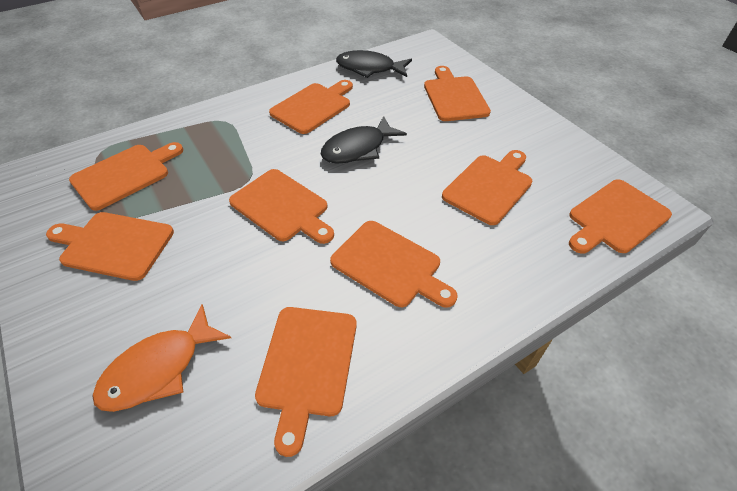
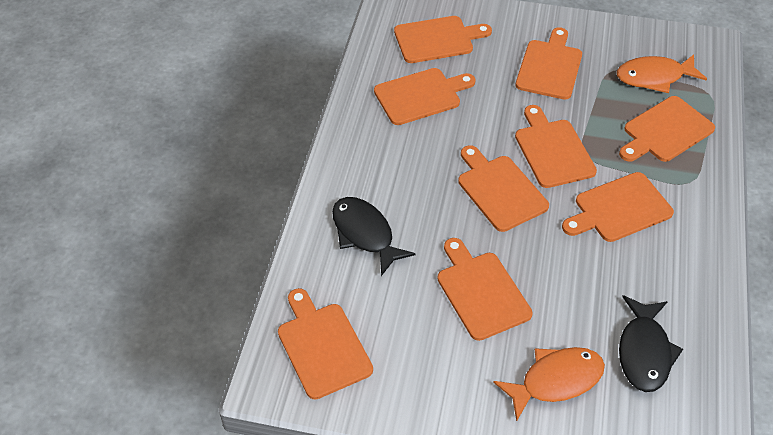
orange fish: 1 -> 2

